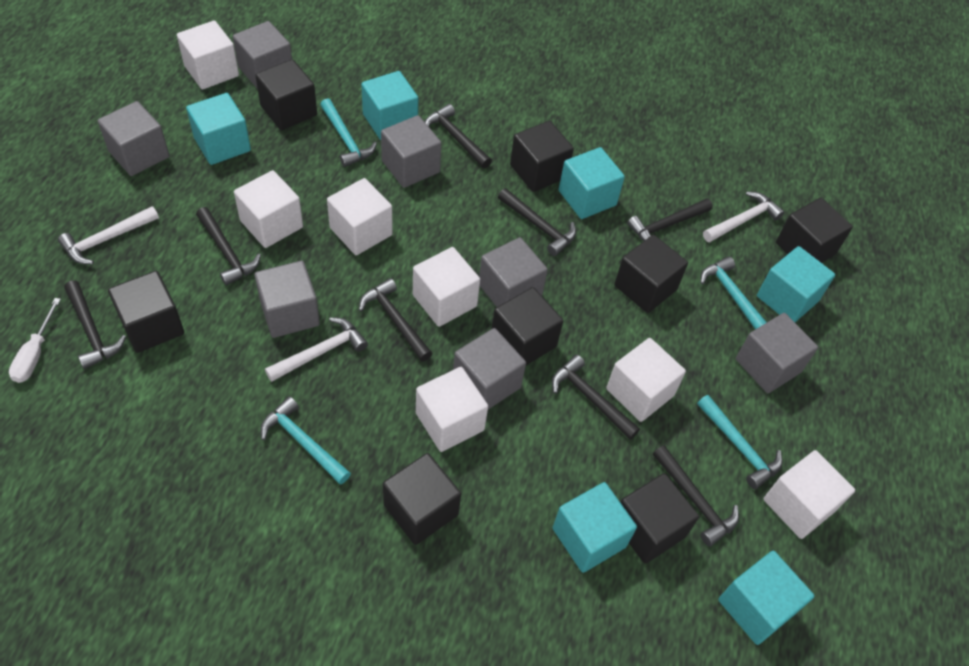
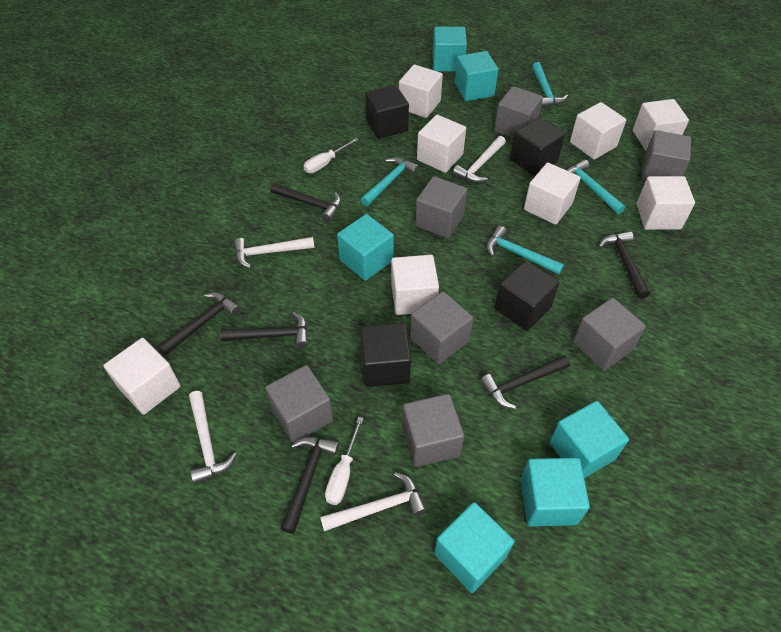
black cube: 8 -> 4
black hammer: 8 -> 6
white cube: 7 -> 8
white hammer: 3 -> 4
white screwdriver: 1 -> 2

